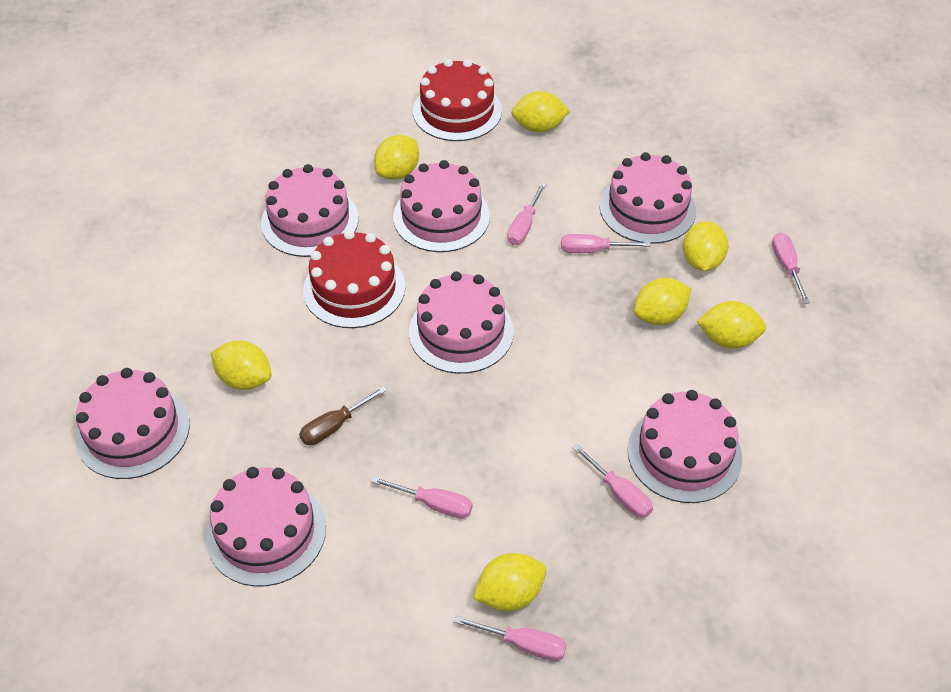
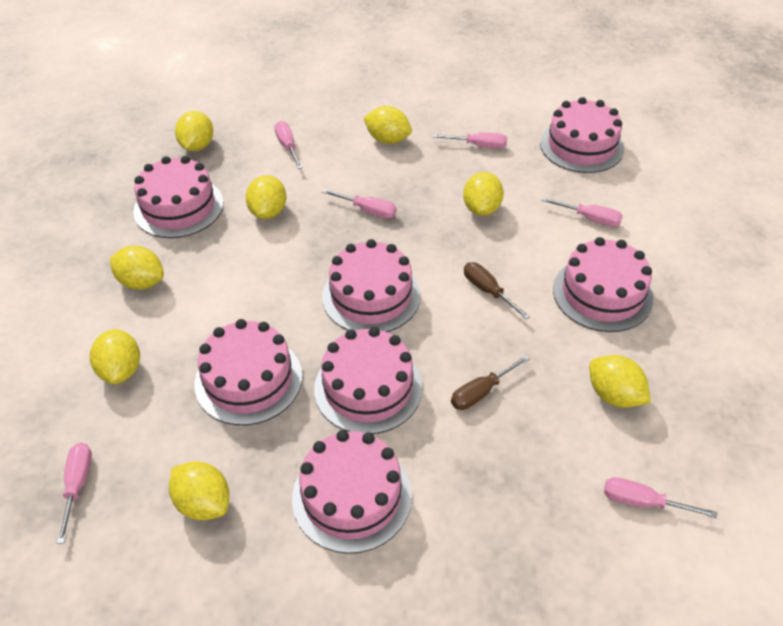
brown screwdriver: 1 -> 2
red cake: 2 -> 0
yellow lemon: 7 -> 8

